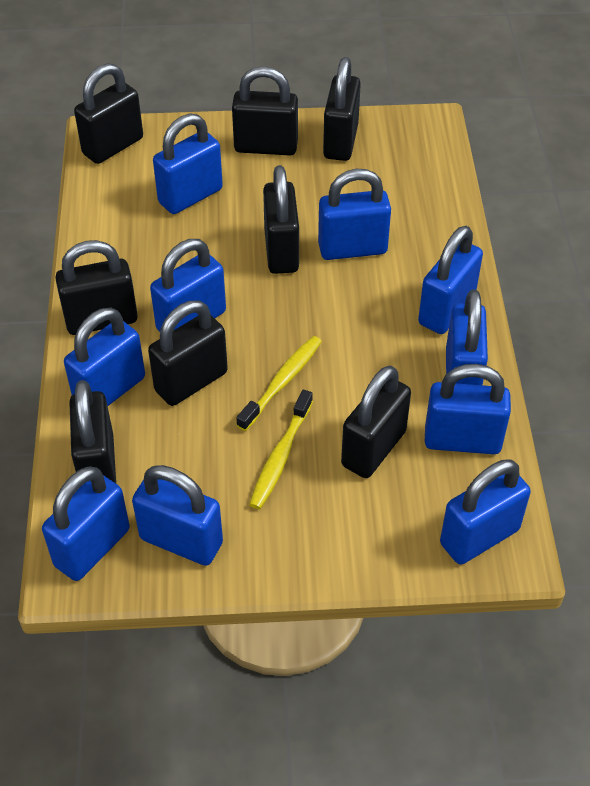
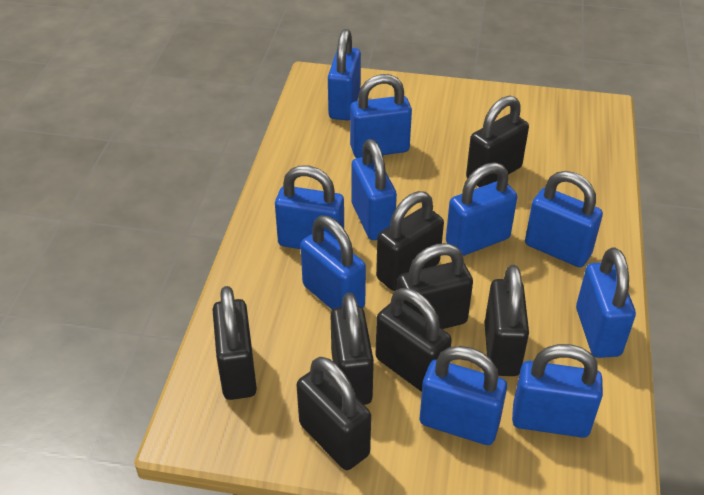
yellow toothbrush: 2 -> 0

